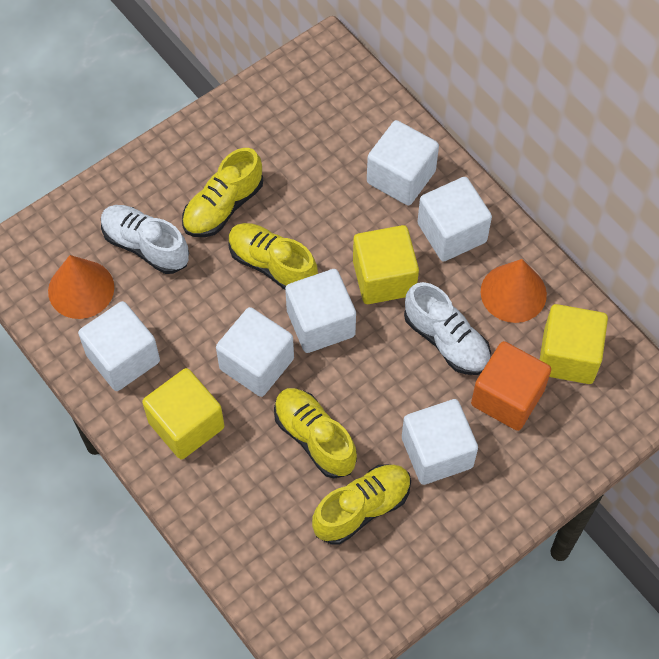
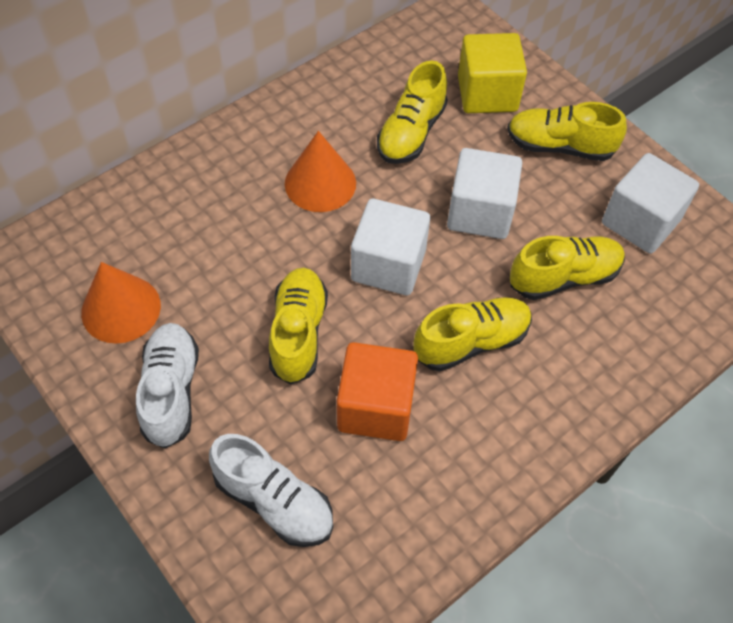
white cube: 6 -> 3
yellow cube: 3 -> 1
yellow shoe: 4 -> 5

